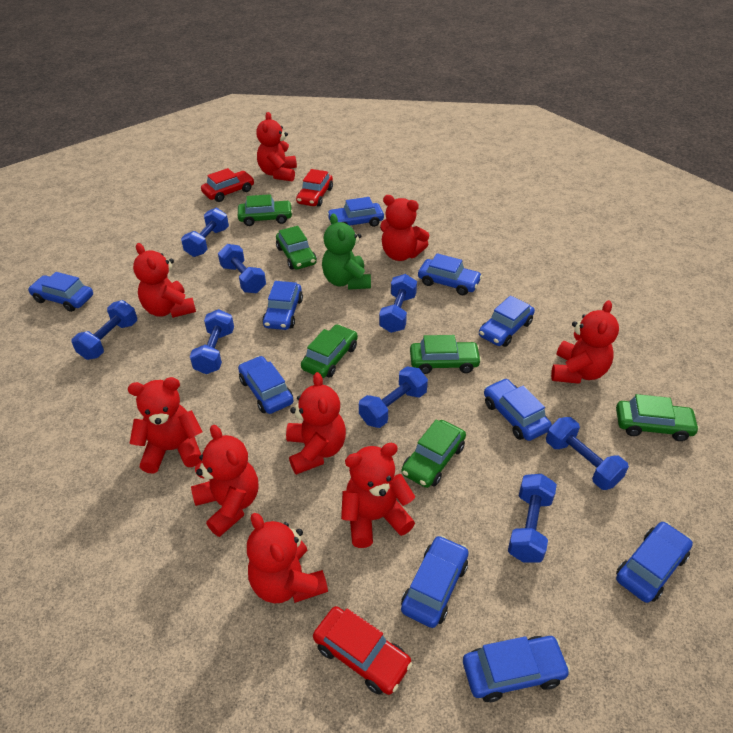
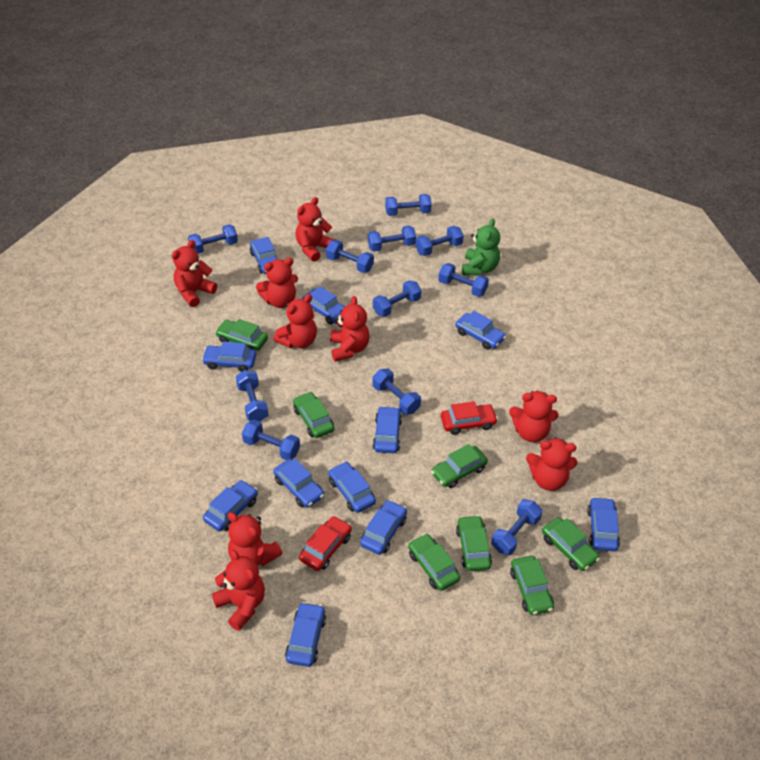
blue car: 10 -> 11
blue dumbbell: 8 -> 11
green car: 6 -> 7
red car: 3 -> 2

